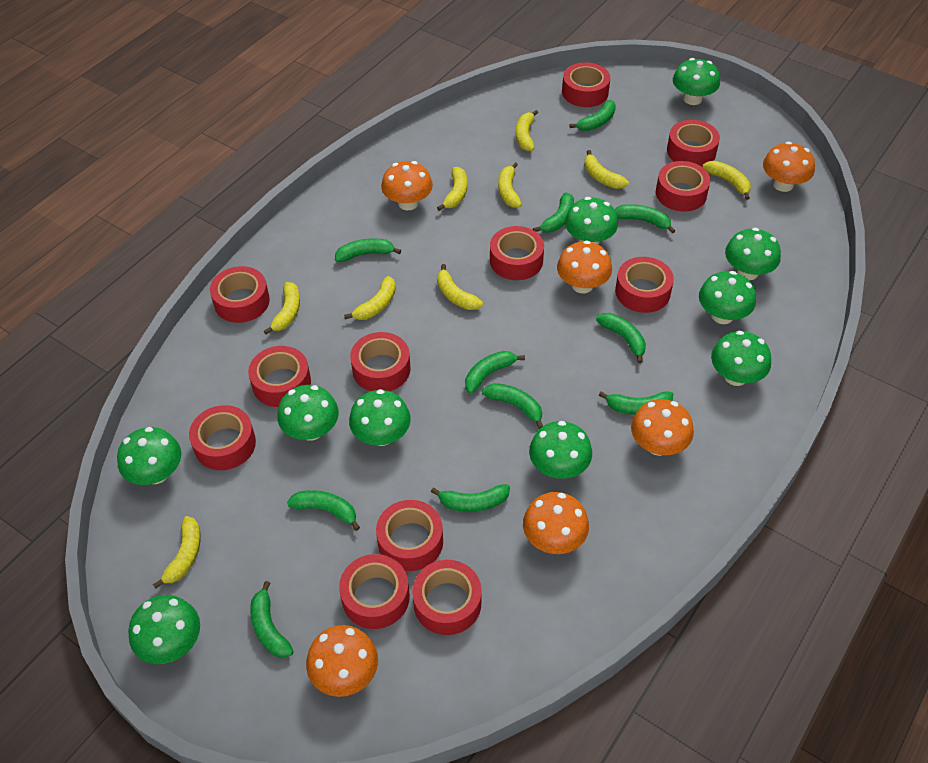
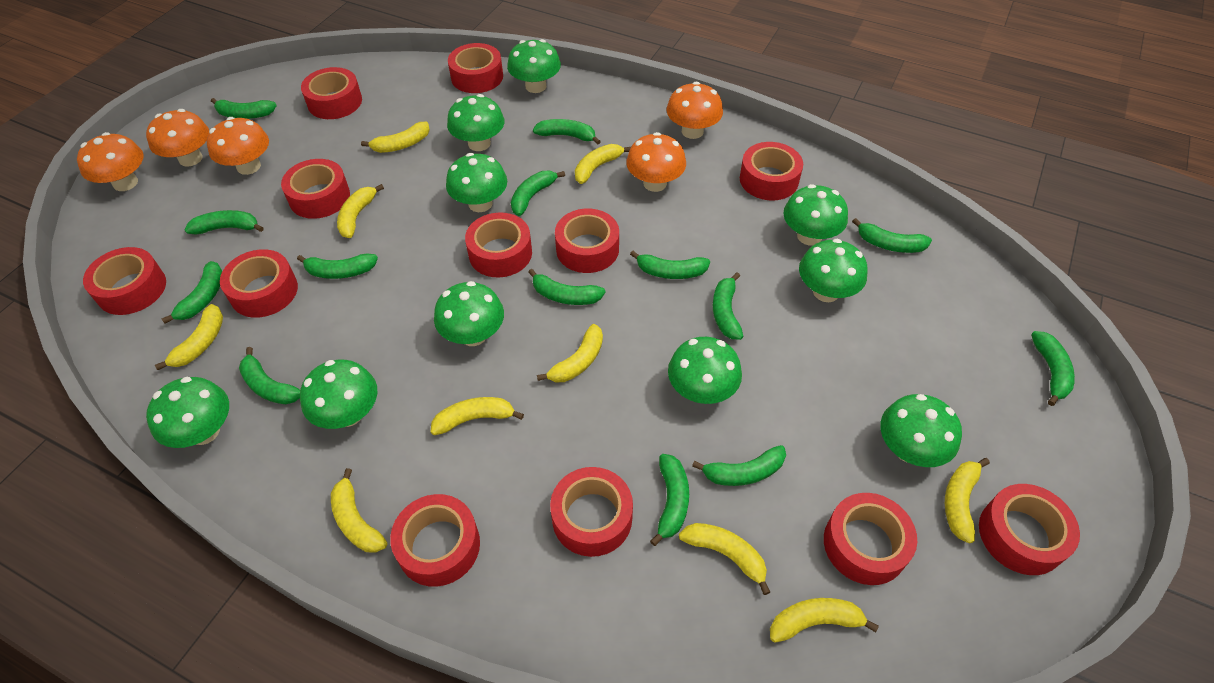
green banana: 11 -> 14
orange mushroom: 6 -> 5
yellow banana: 9 -> 10

